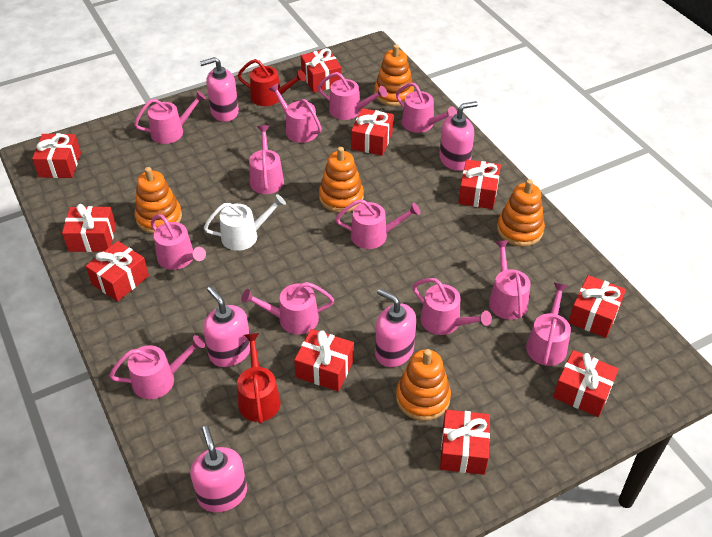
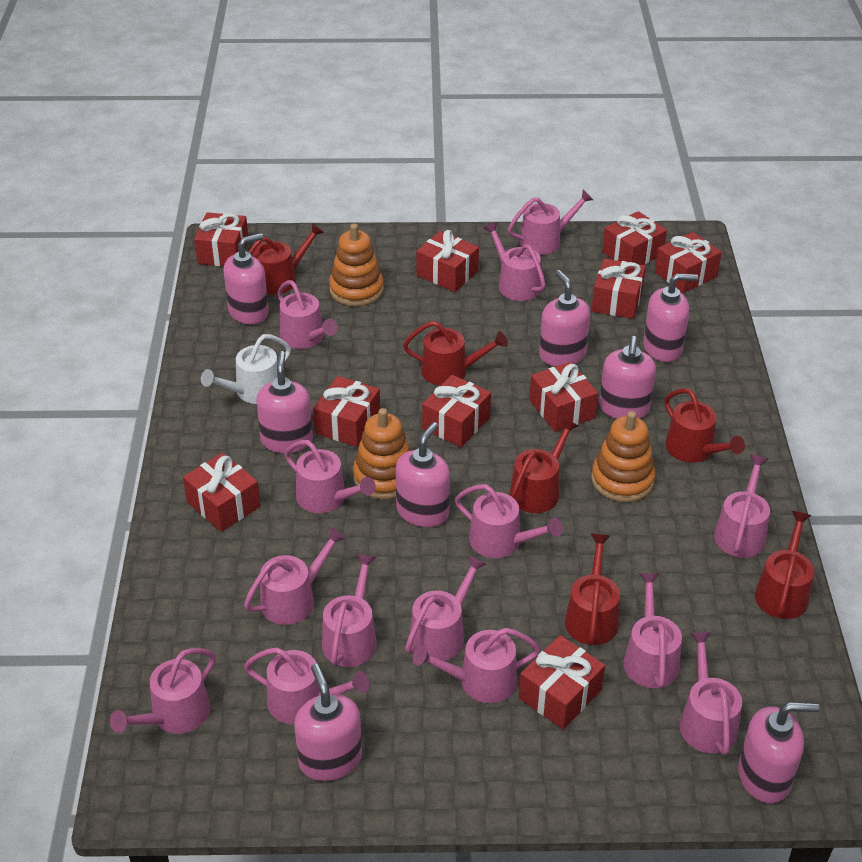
orange stacking toy: 5 -> 3
pink soap dispenser: 5 -> 8
pink watering can: 12 -> 14
red watering can: 2 -> 6

